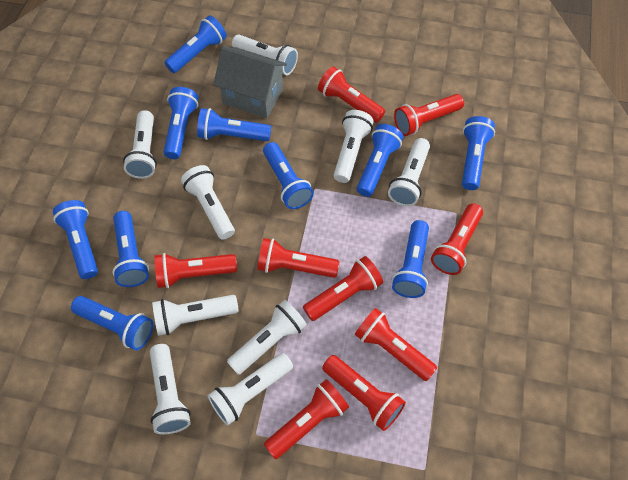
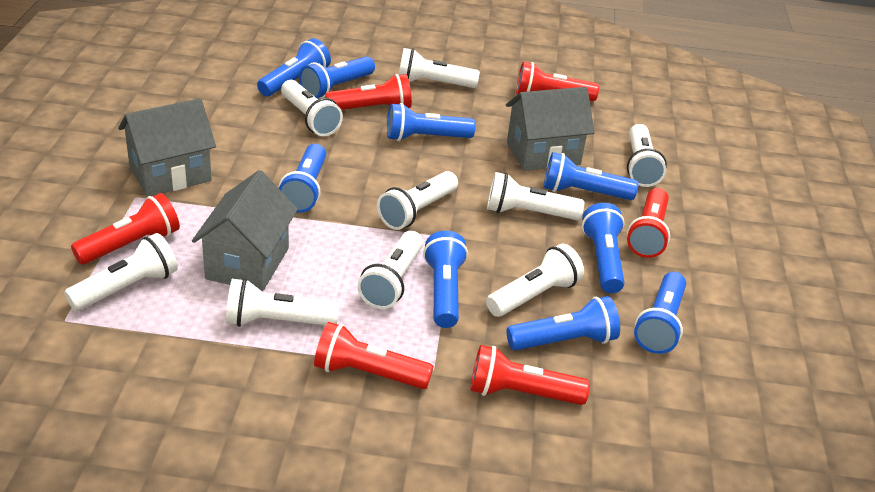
blue flashlight: 10 -> 9
grey house: 1 -> 3
red flashlight: 9 -> 6

